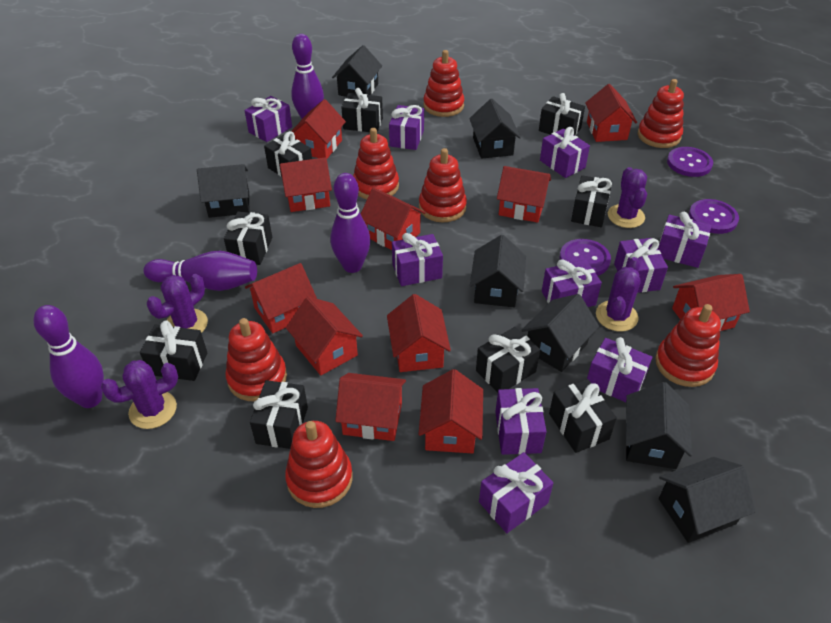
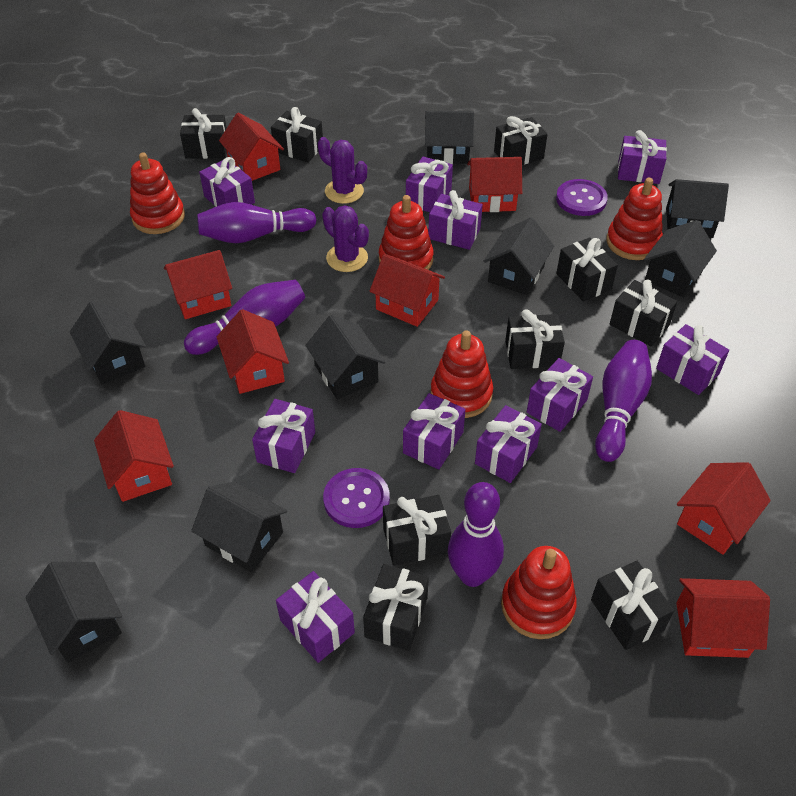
black house: 7 -> 8
purple button: 3 -> 2
purple cactus: 4 -> 2
red house: 11 -> 8
red stacking toy: 7 -> 5

